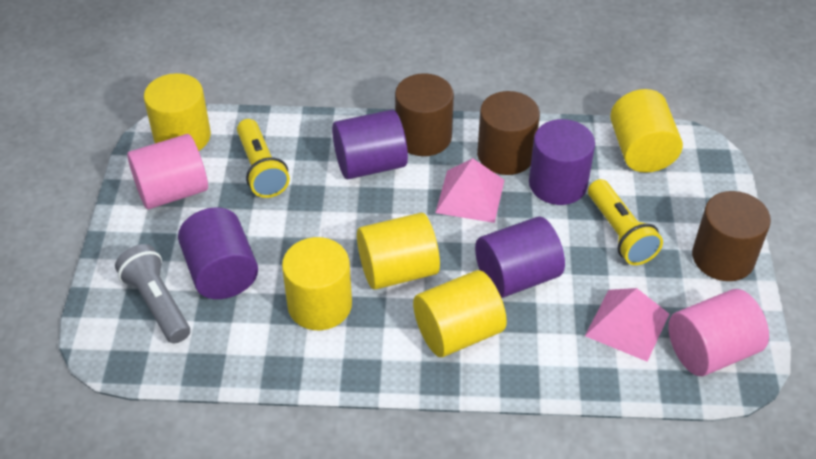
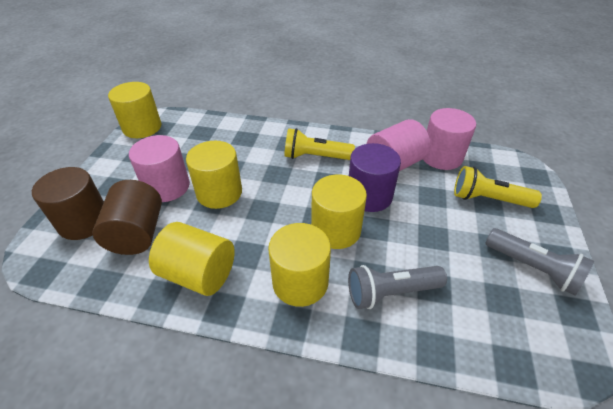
brown cylinder: 3 -> 2
grey flashlight: 1 -> 2
pink cylinder: 2 -> 3
pink pyramid: 2 -> 0
purple cylinder: 4 -> 1

